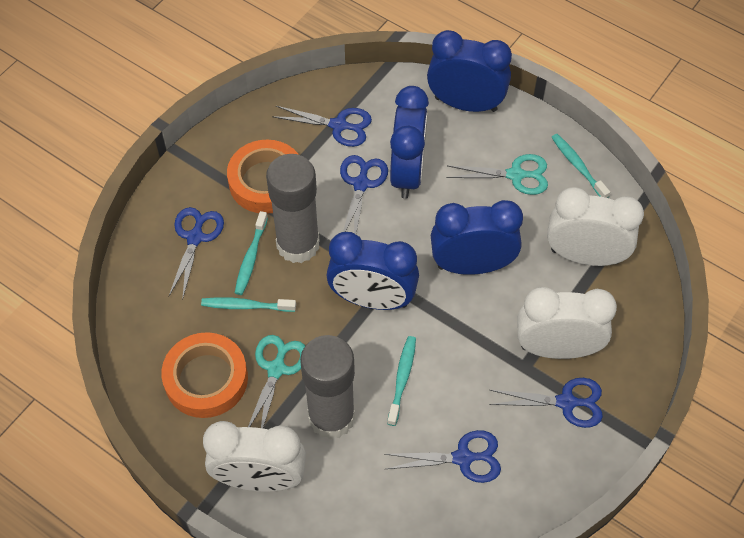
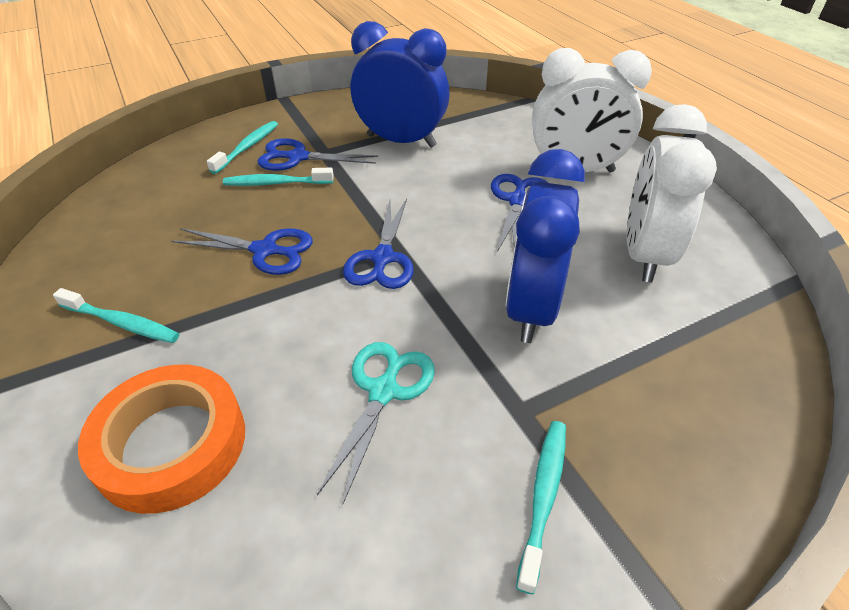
blue clock: 4 -> 2
blue scissors: 5 -> 4
grey glue stick: 2 -> 0
orange tape: 2 -> 1
turquoise scissors: 2 -> 1
white clock: 3 -> 2

